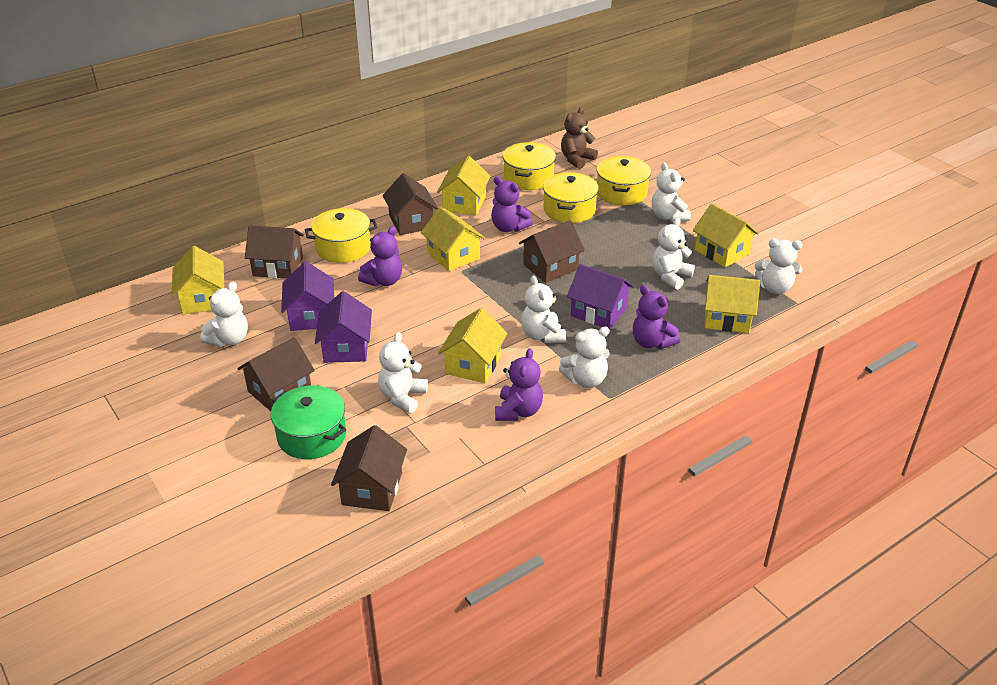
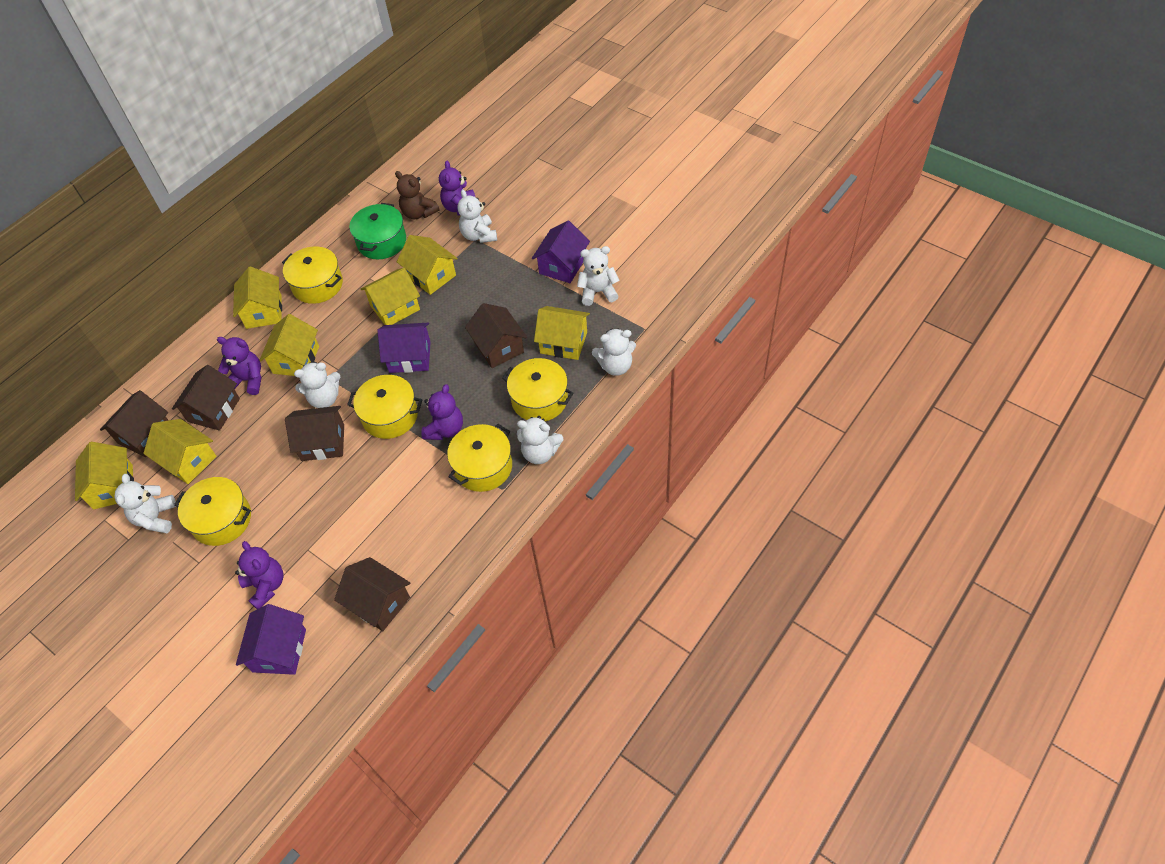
white teddy bear: 7 -> 6
yellow house: 6 -> 7
yellow pot: 4 -> 5

